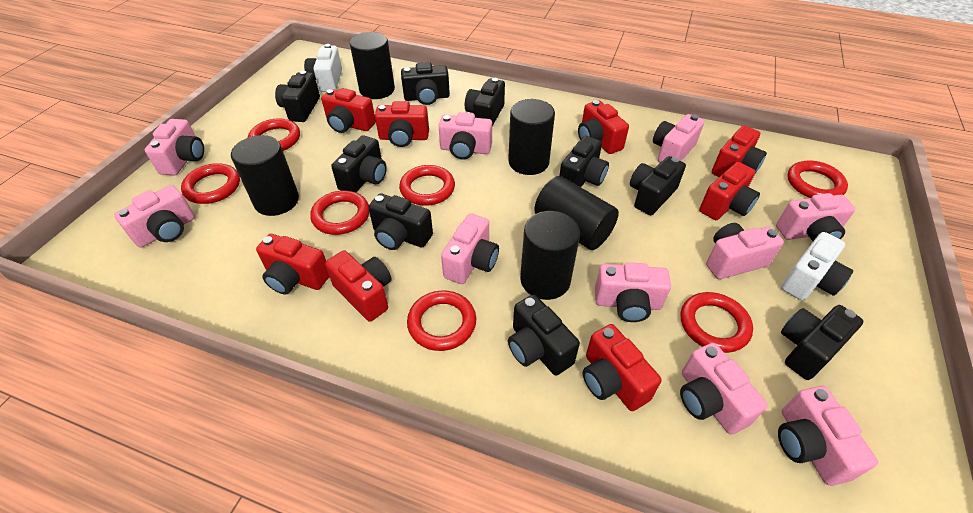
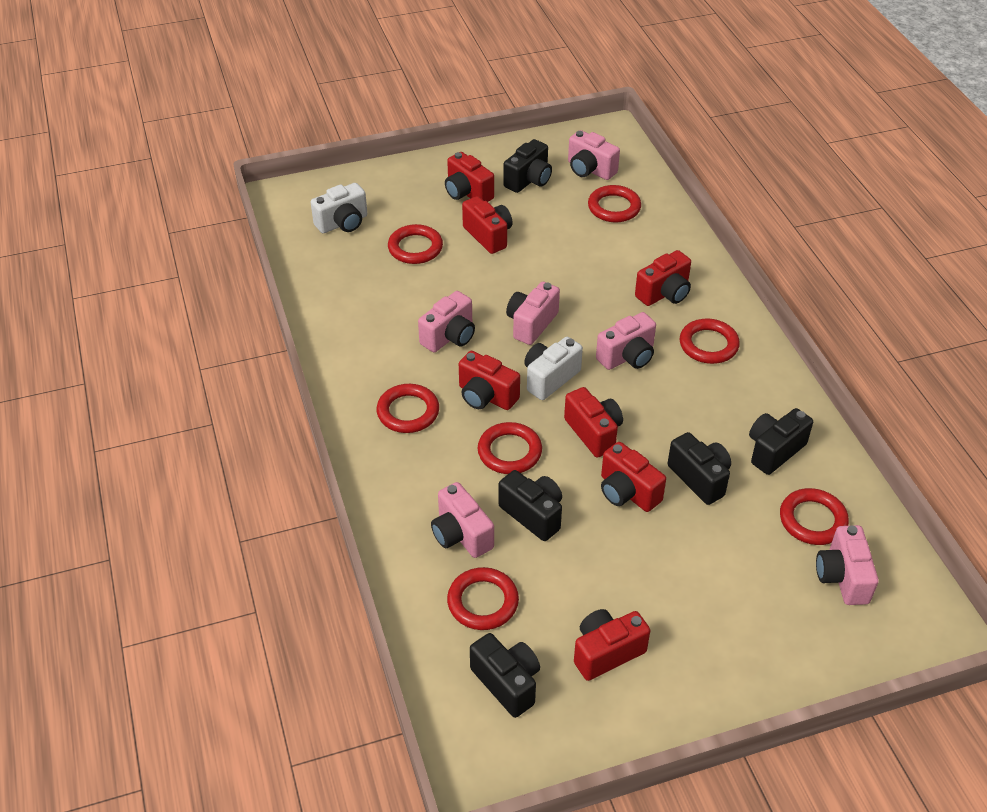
black camera: 9 -> 5
black cylinder: 5 -> 0
pink camera: 10 -> 6
red camera: 8 -> 7

